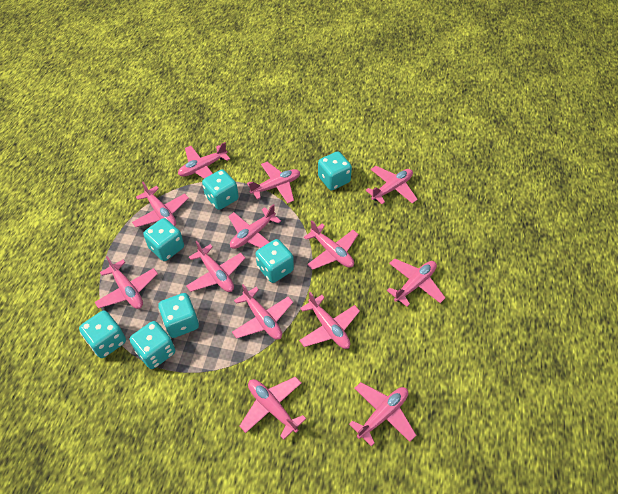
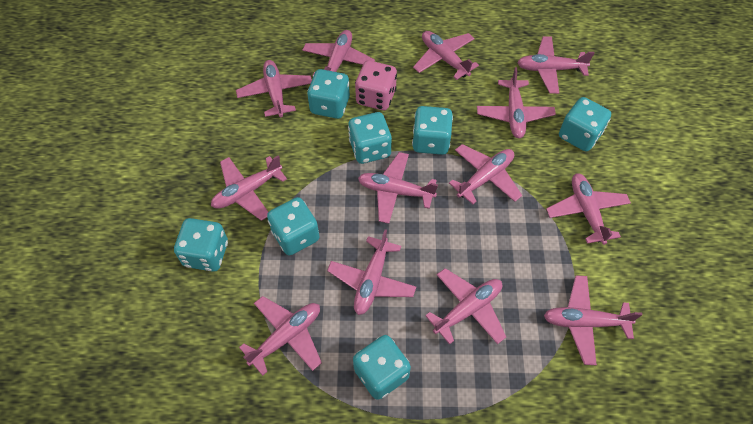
pink dice: 0 -> 1

